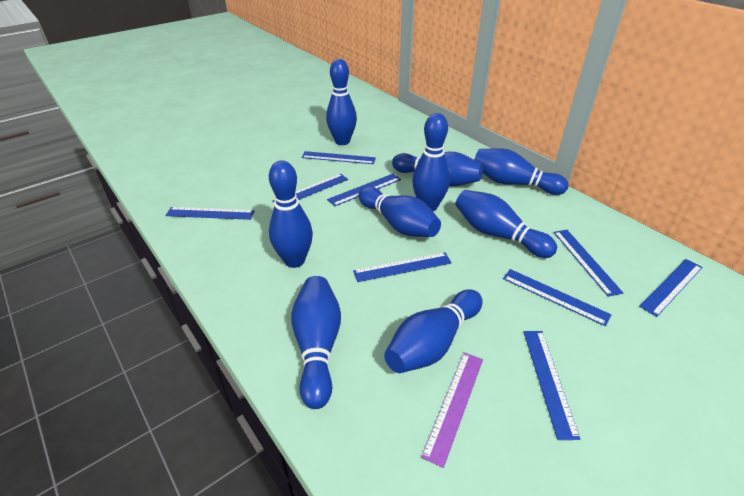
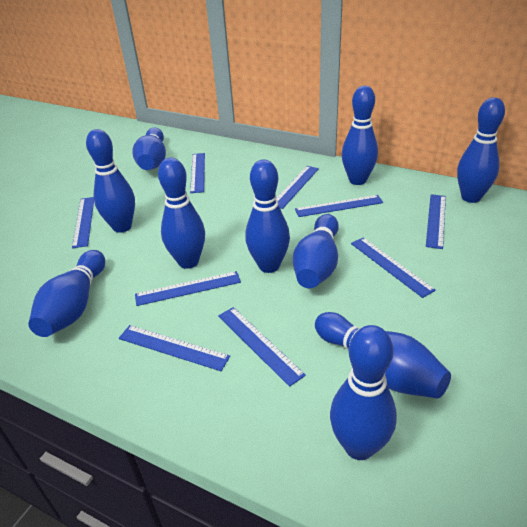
blue bowling pin: 9 -> 10
purple ruler: 1 -> 0

